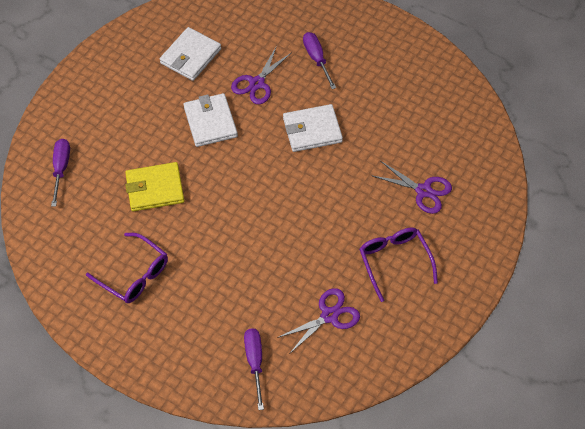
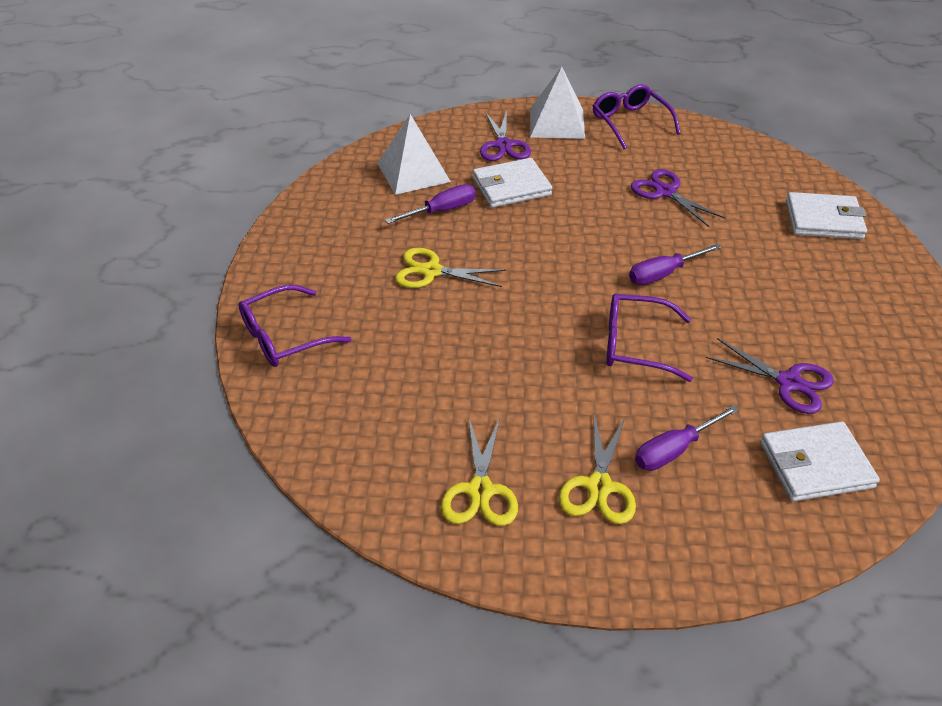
purple glasses: 2 -> 3
white pyramid: 0 -> 2
yellow scissors: 0 -> 3
yellow wallet: 1 -> 0

